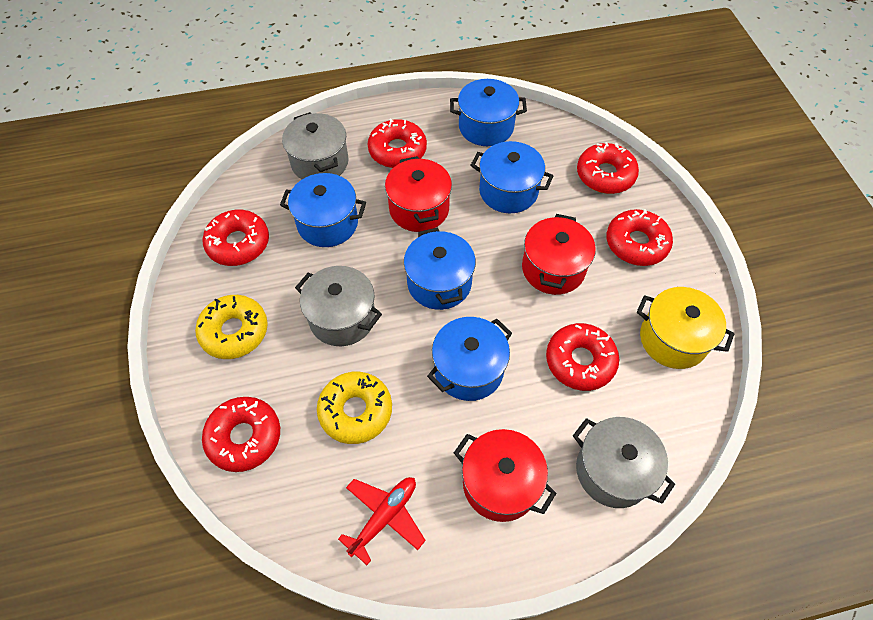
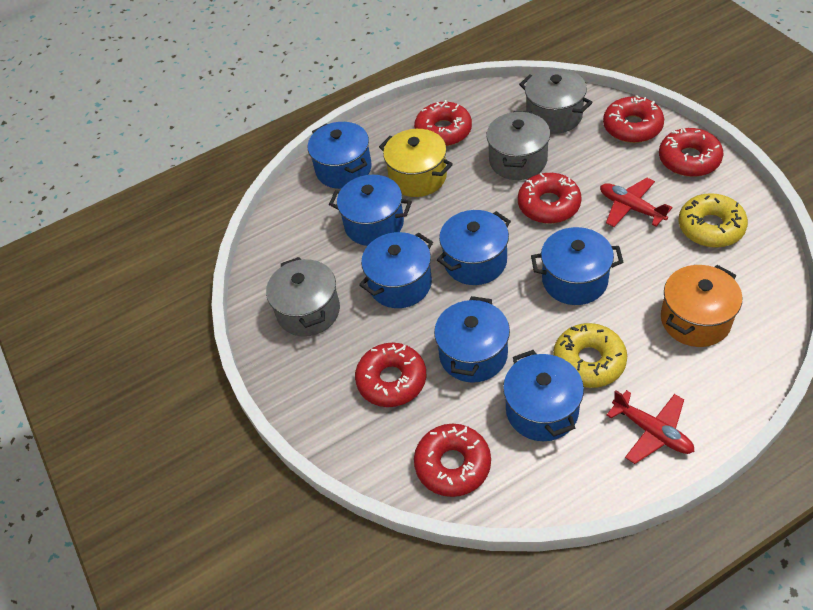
blue pot: 5 -> 7
orange pot: 0 -> 1
red plane: 1 -> 2
red pot: 3 -> 0

